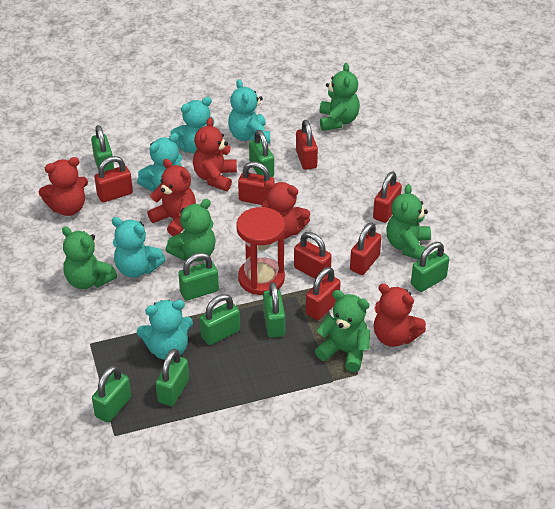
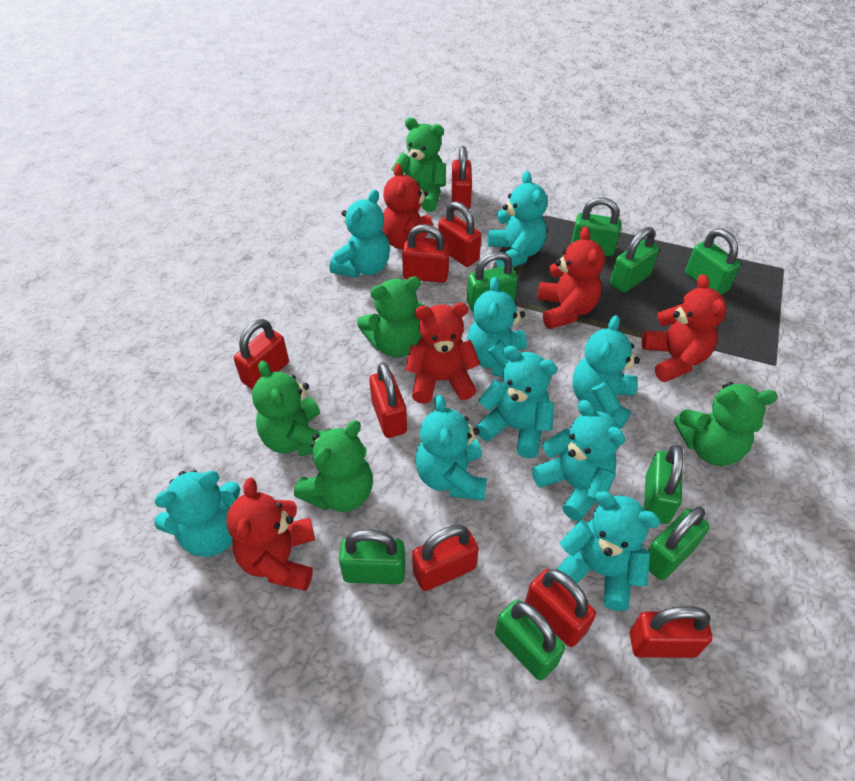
red hourglass: 1 -> 0
red padlock: 7 -> 8
turquoise teddy bear: 5 -> 9

